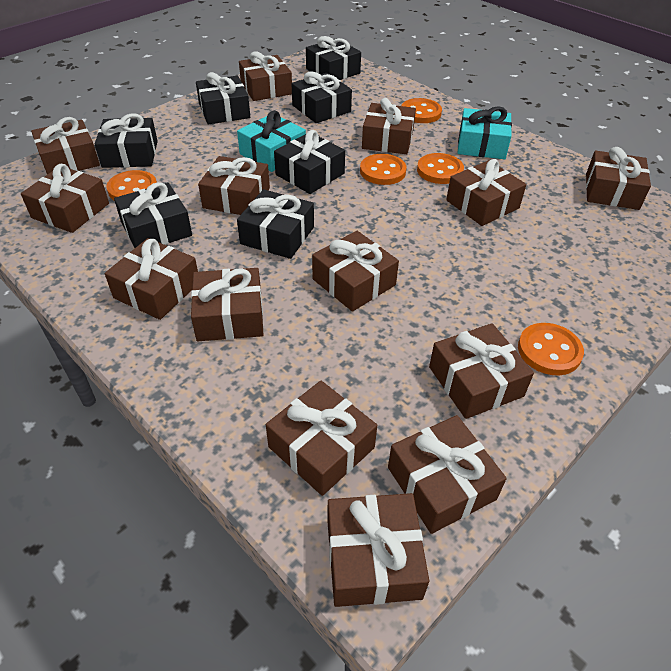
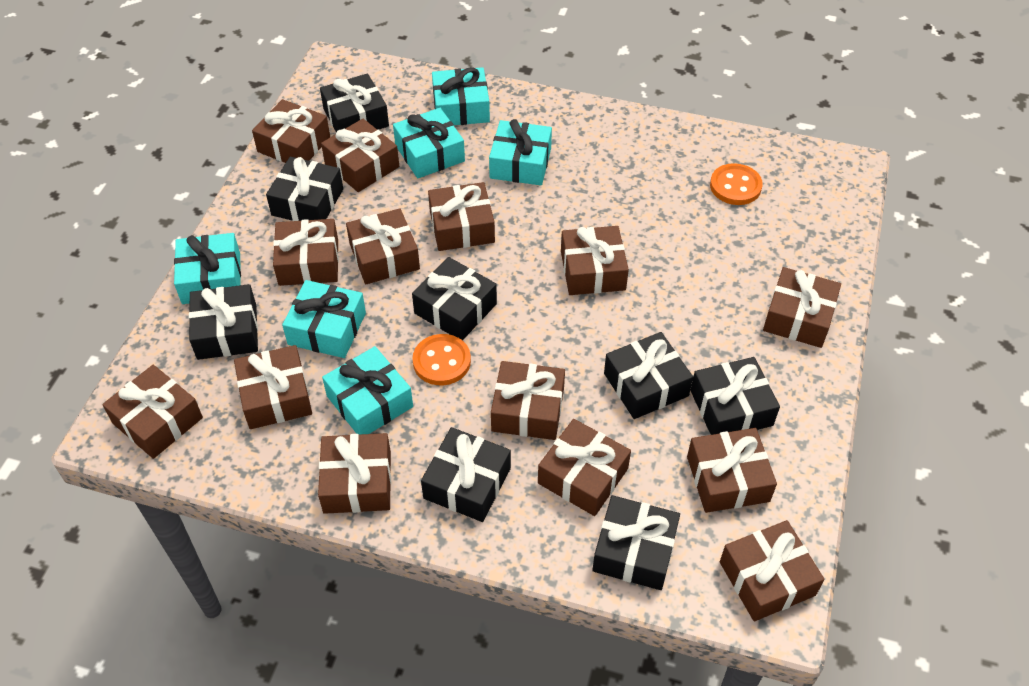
black gift: 7 -> 8
orange button: 5 -> 2
turquoise gift: 2 -> 6

